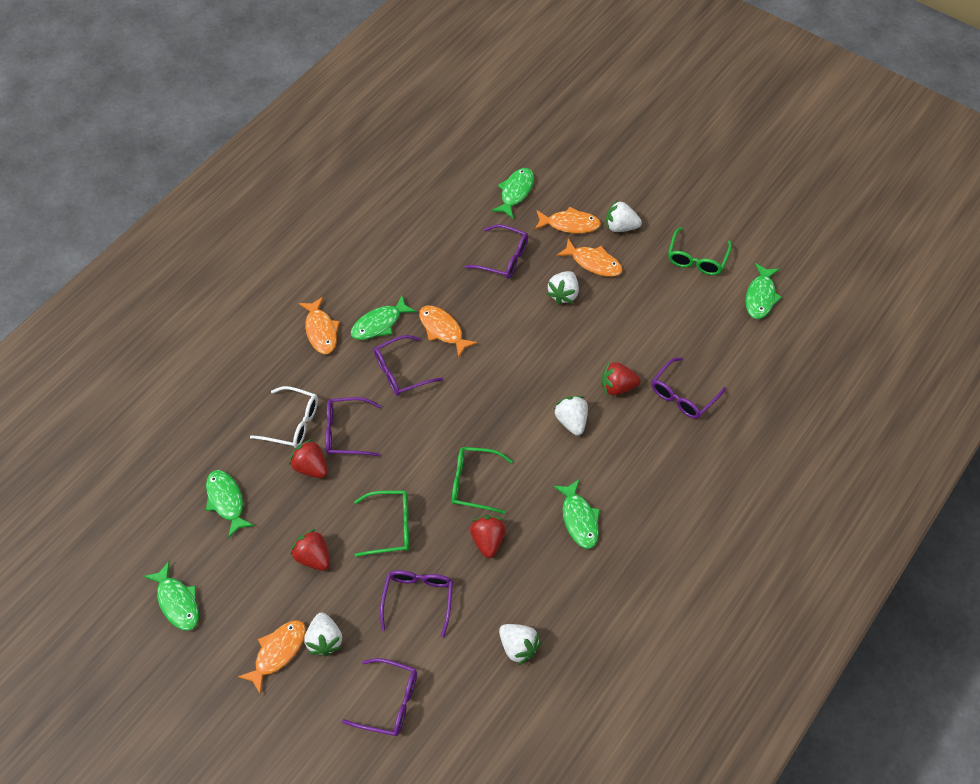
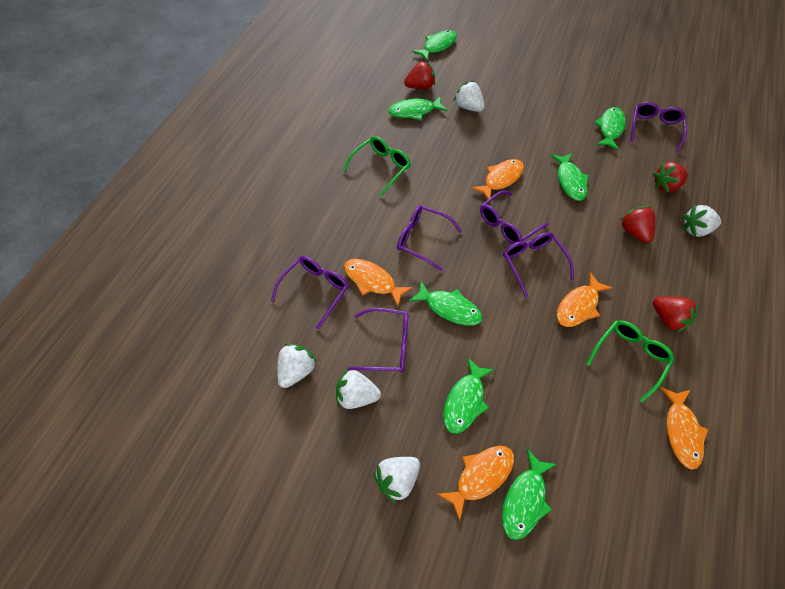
green fish: 6 -> 7
green glasses: 3 -> 2
white glasses: 1 -> 0

